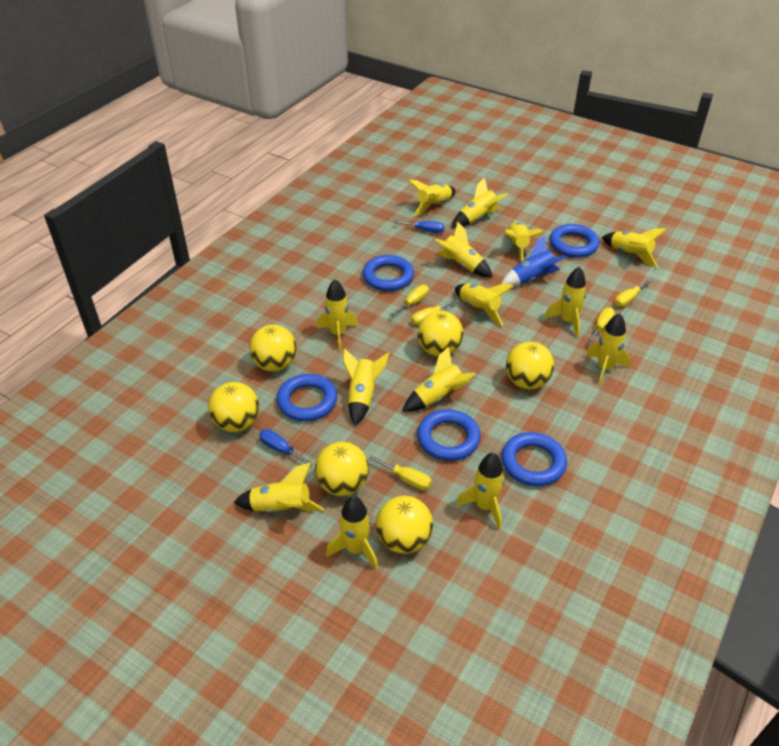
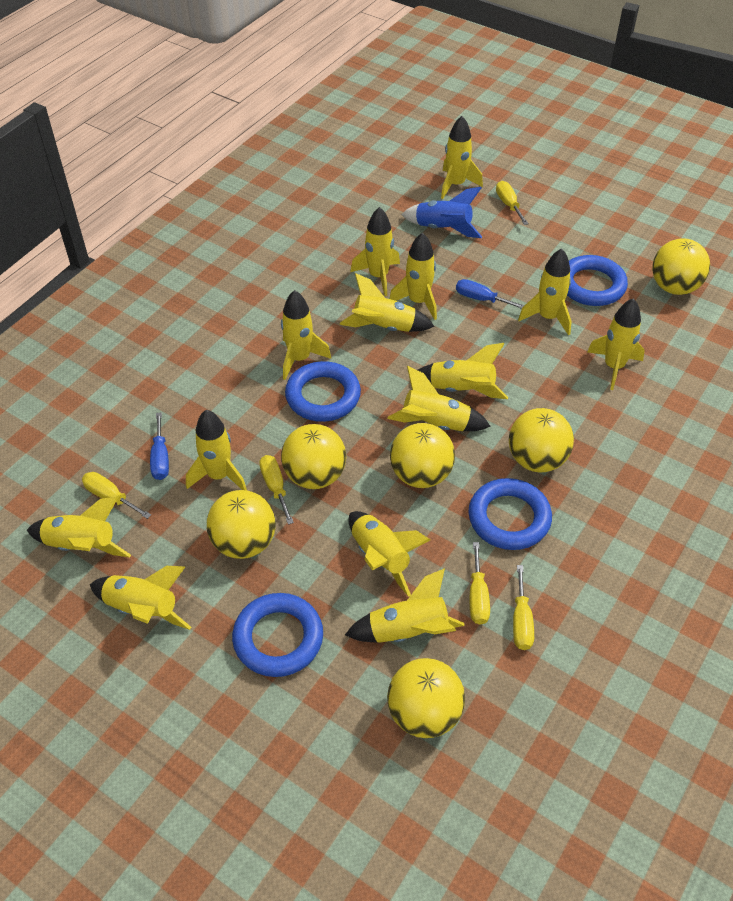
blue ring: 5 -> 4

